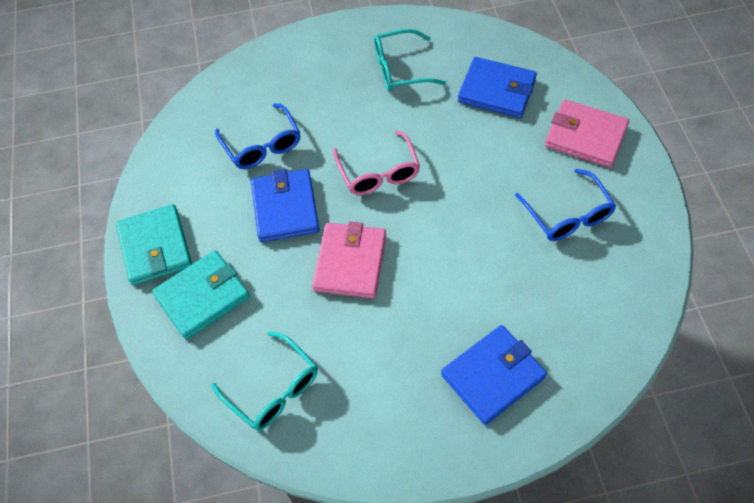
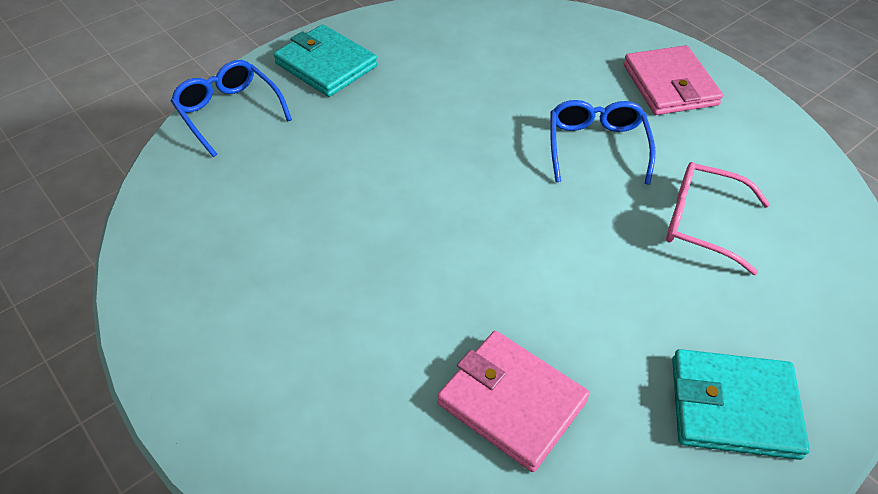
blue wallet: 3 -> 0
turquoise glasses: 2 -> 0

